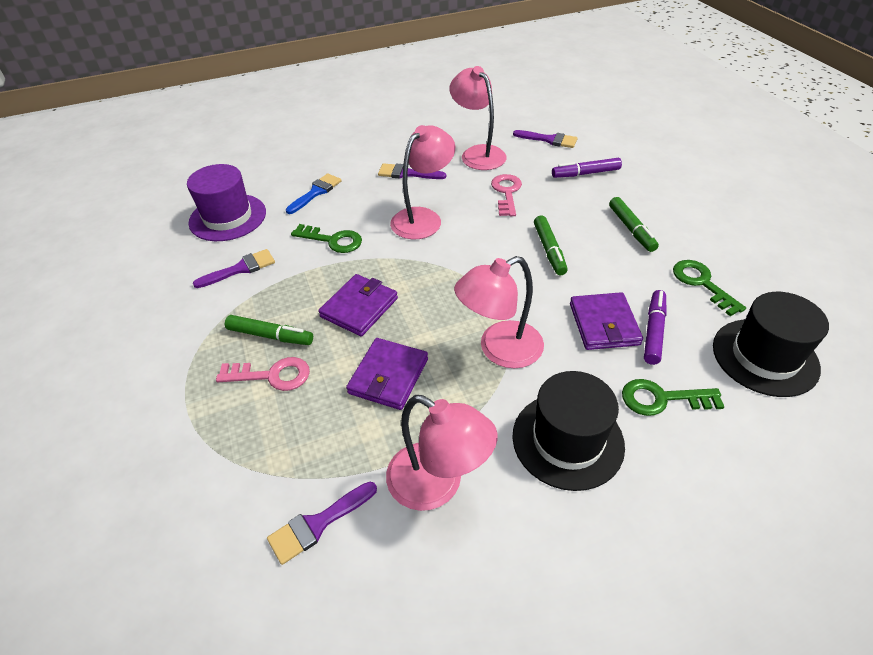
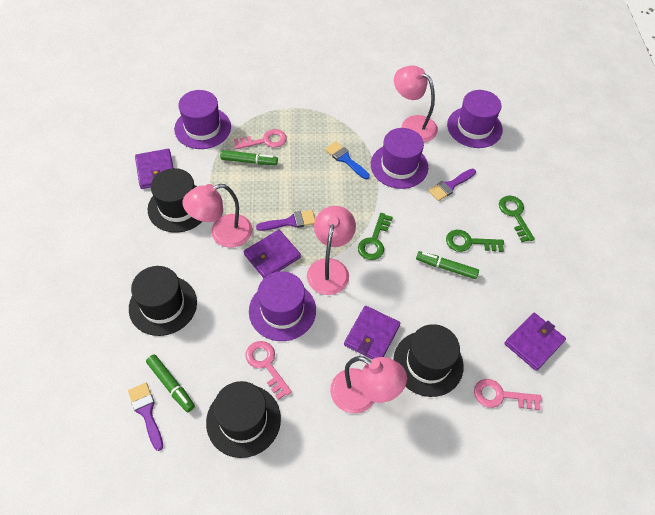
black hat: 2 -> 4
pink key: 2 -> 3
purple brush: 4 -> 3
purple hat: 1 -> 4
purple marker: 2 -> 0
purple wallet: 3 -> 4

